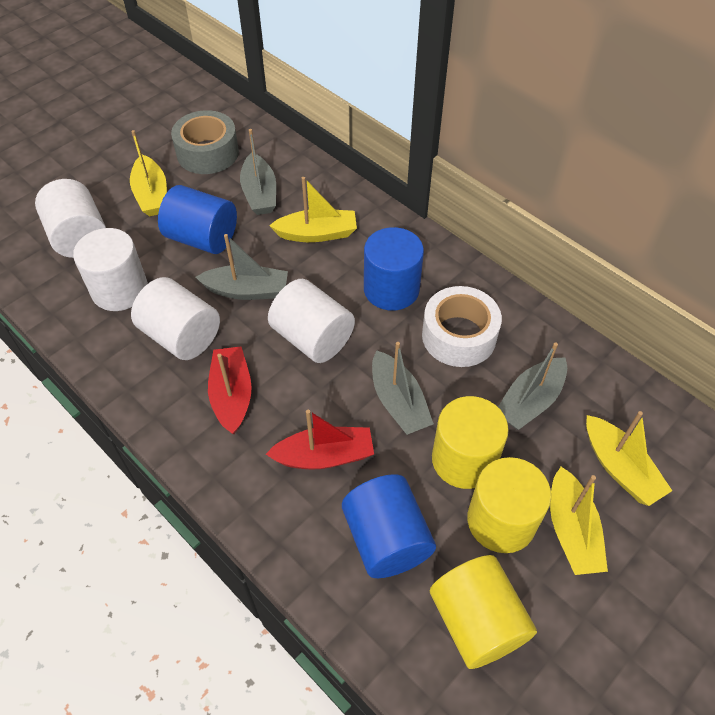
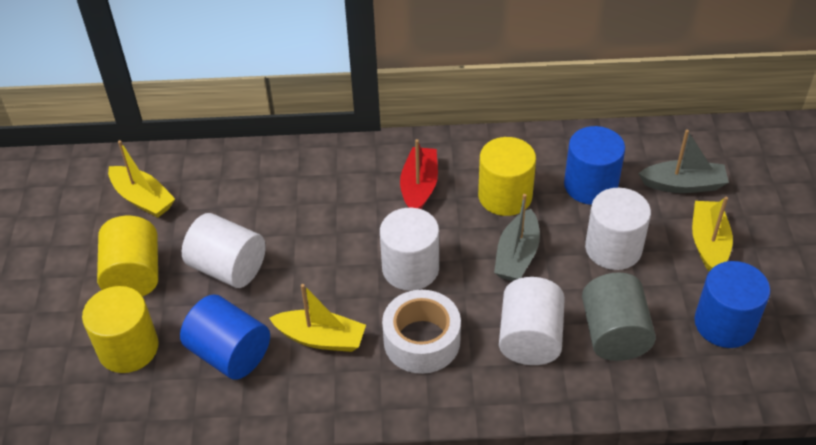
grey boat: 4 -> 2
grey cylinder: 0 -> 1
grey tape: 1 -> 0
red boat: 2 -> 1
yellow boat: 4 -> 3

